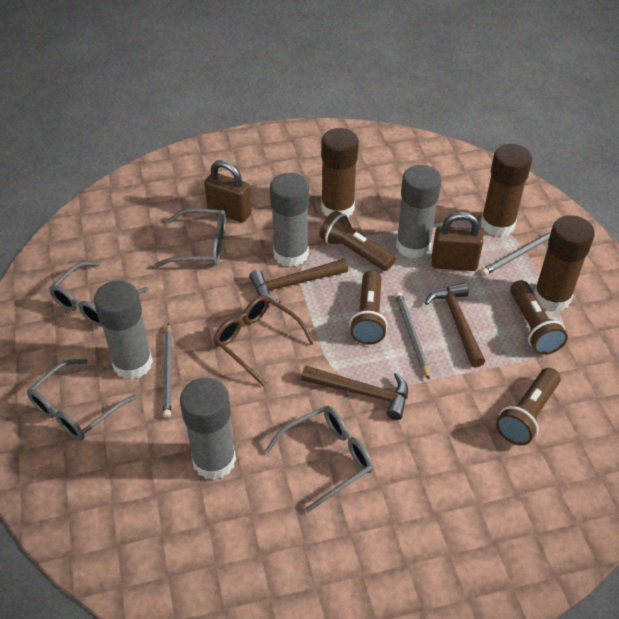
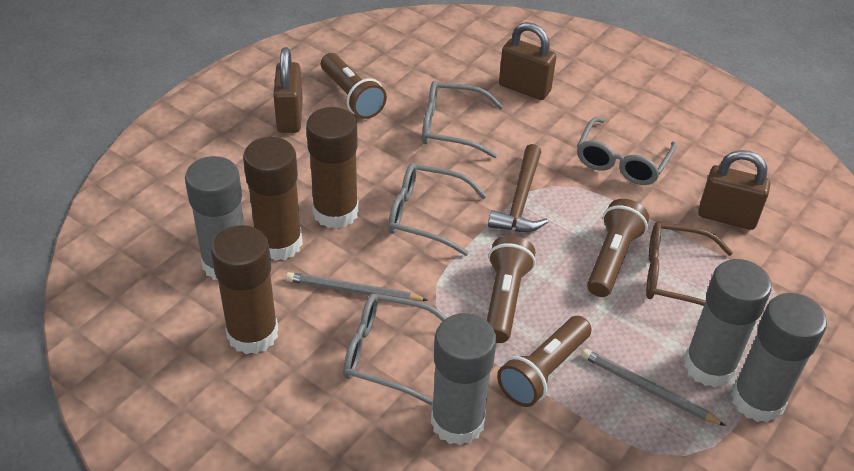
brown hammer: 3 -> 1
brown padlock: 2 -> 3
grey pencil: 3 -> 2

